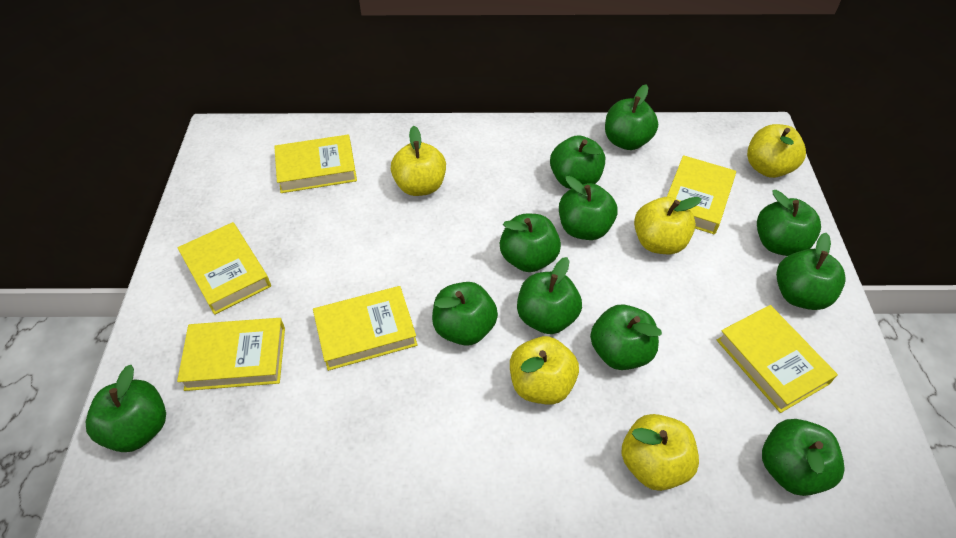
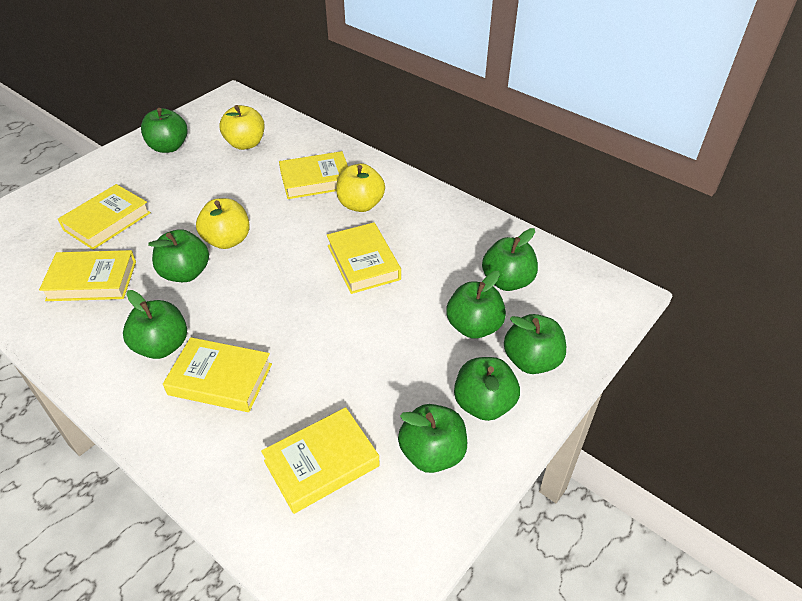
green apple: 11 -> 8
yellow apple: 5 -> 3

